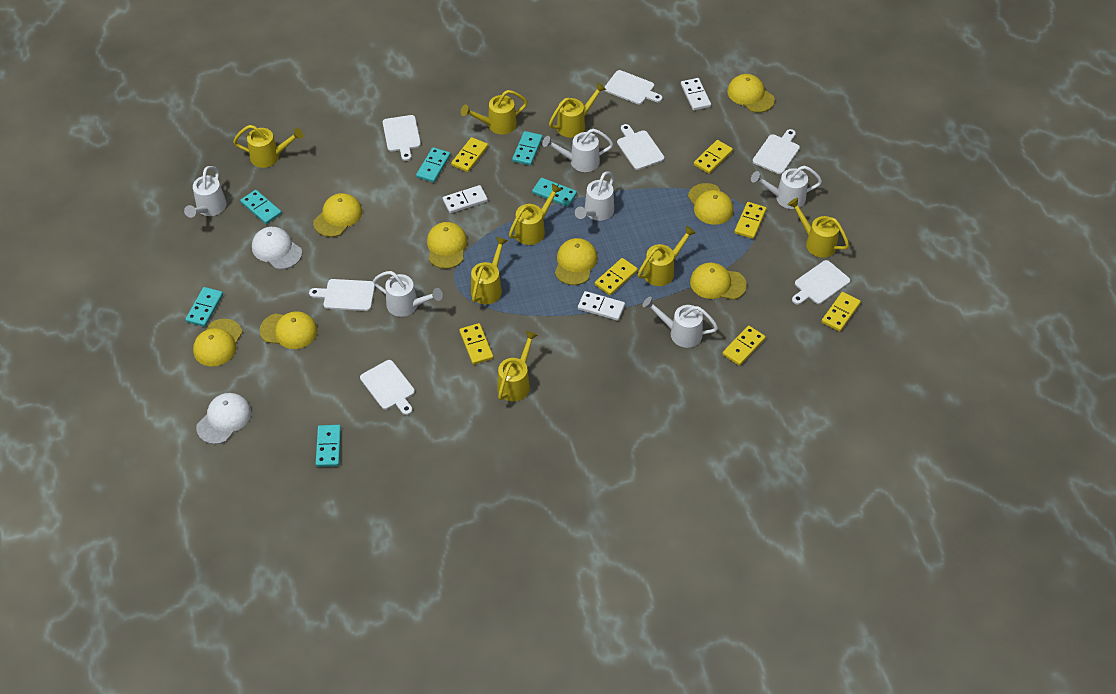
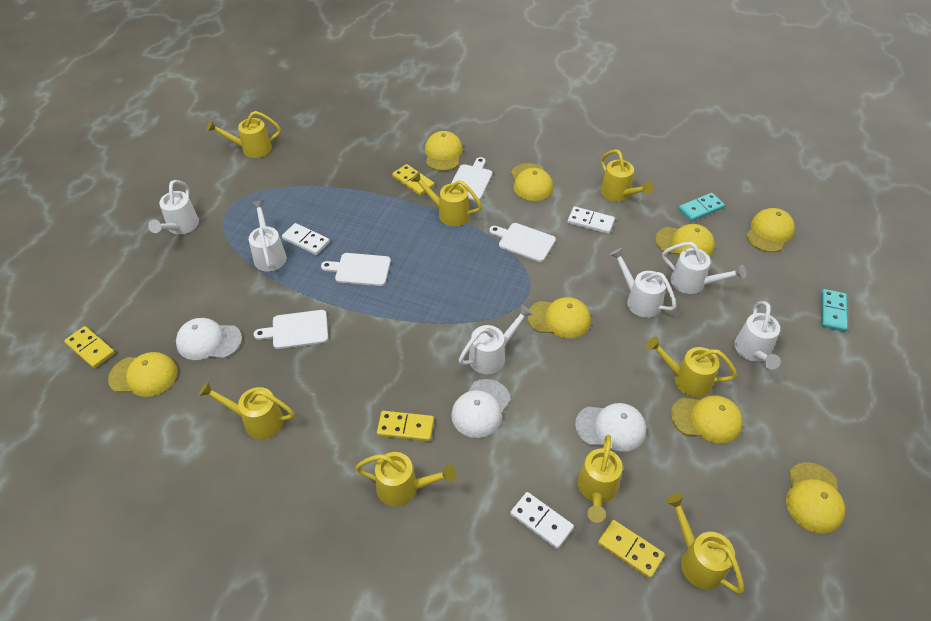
turquoise domino: 6 -> 2
white cap: 2 -> 3
white cutting board: 7 -> 4
yellow domino: 7 -> 4

